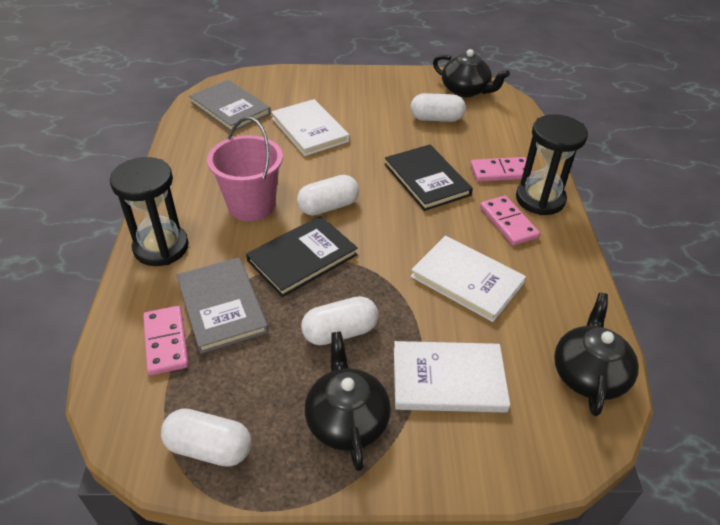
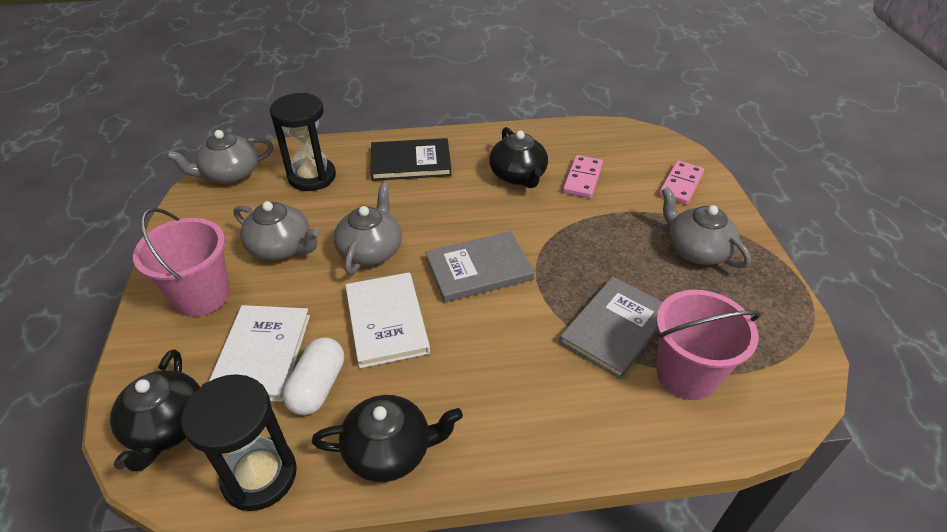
black book: 2 -> 1
grey teapot: 0 -> 4
pink bucket: 1 -> 2
pink domino: 3 -> 2
white book: 3 -> 2
white capsule: 4 -> 1

